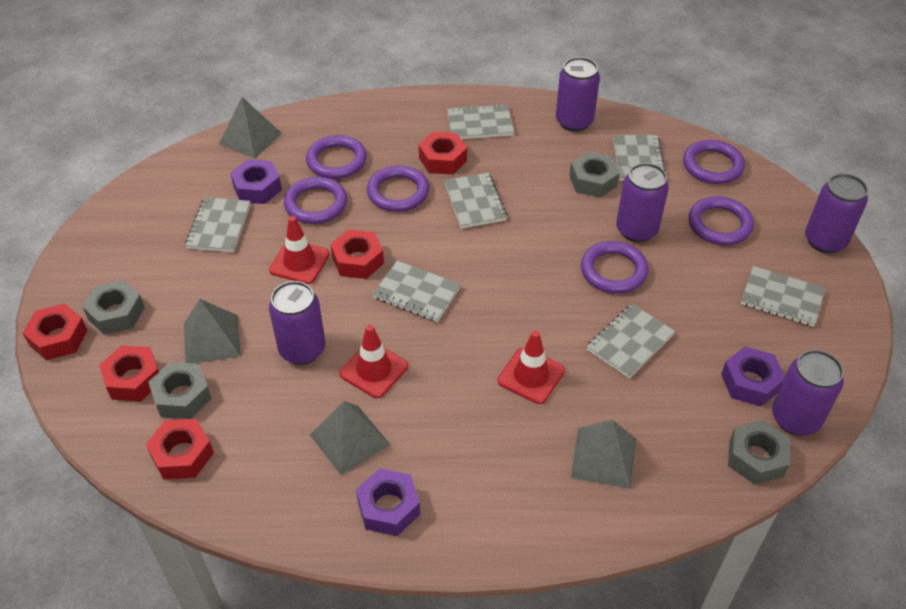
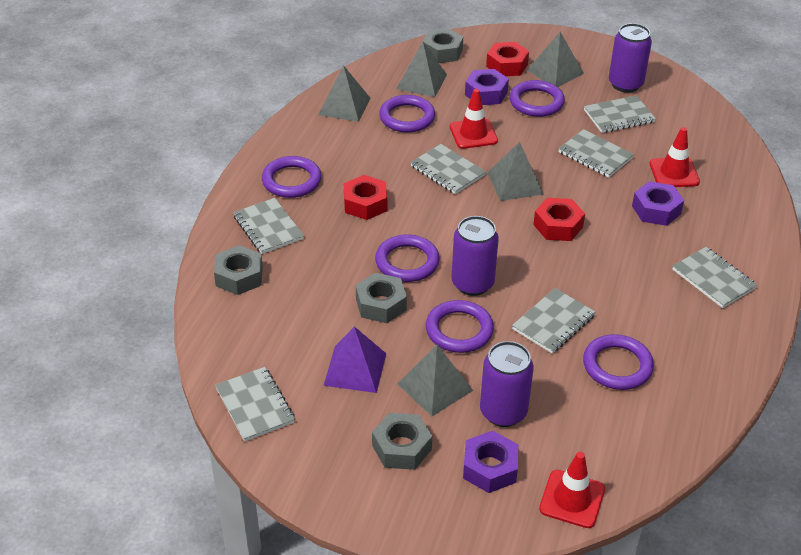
grey pyramid: 4 -> 5
purple can: 5 -> 3
purple pyramid: 0 -> 1
red nut: 5 -> 3

